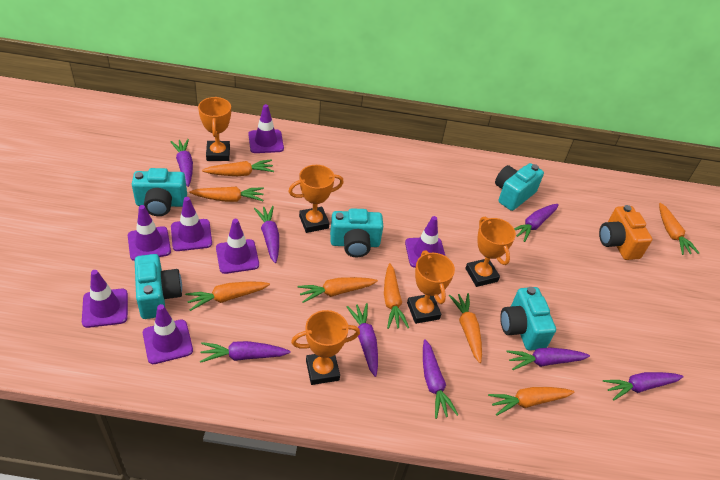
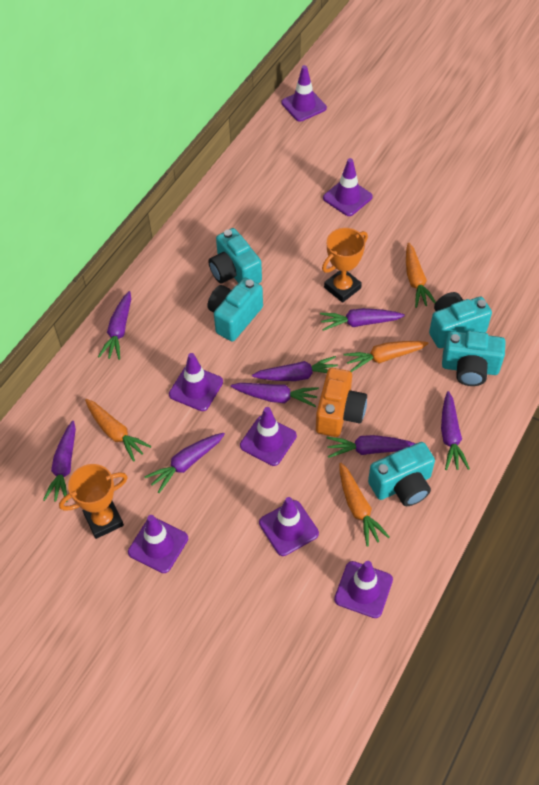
orange carrot: 8 -> 4
orange trophy: 5 -> 2

